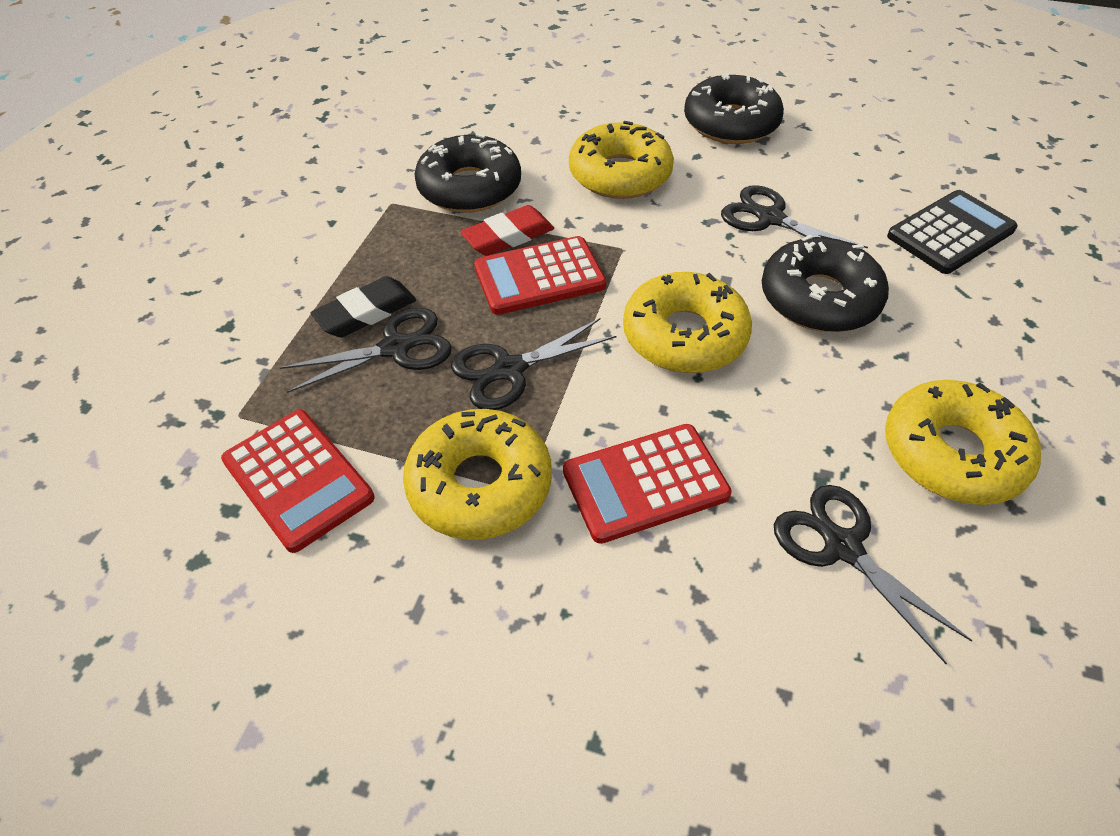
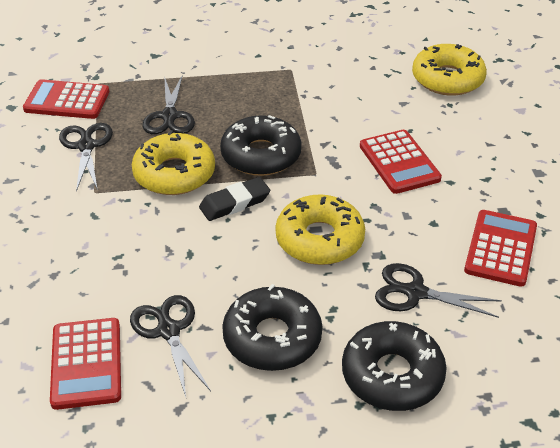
black calculator: 1 -> 0
red calculator: 3 -> 4
red eraser: 1 -> 0
yellow donut: 4 -> 3

